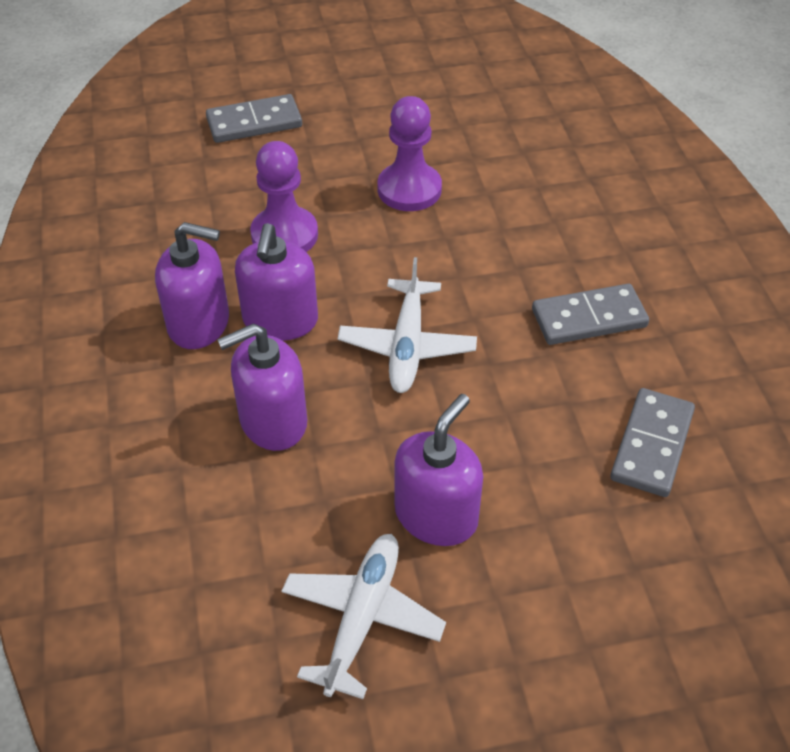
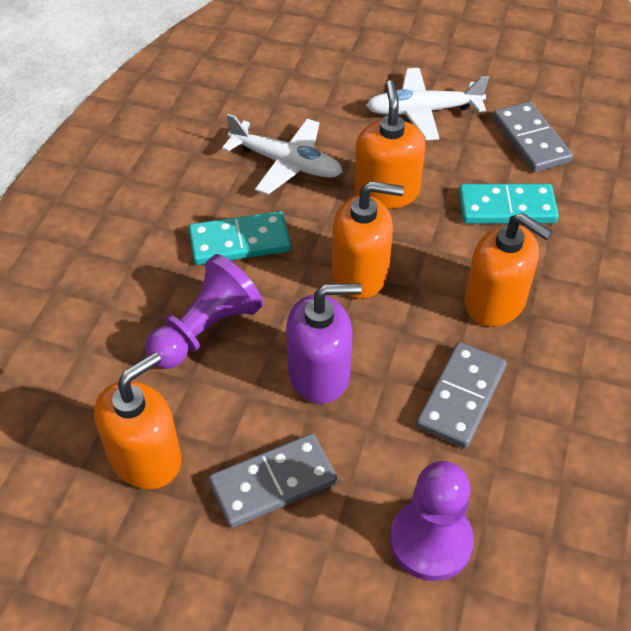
orange soap dispenser: 0 -> 4
purple soap dispenser: 4 -> 1
turquoise domino: 0 -> 2

